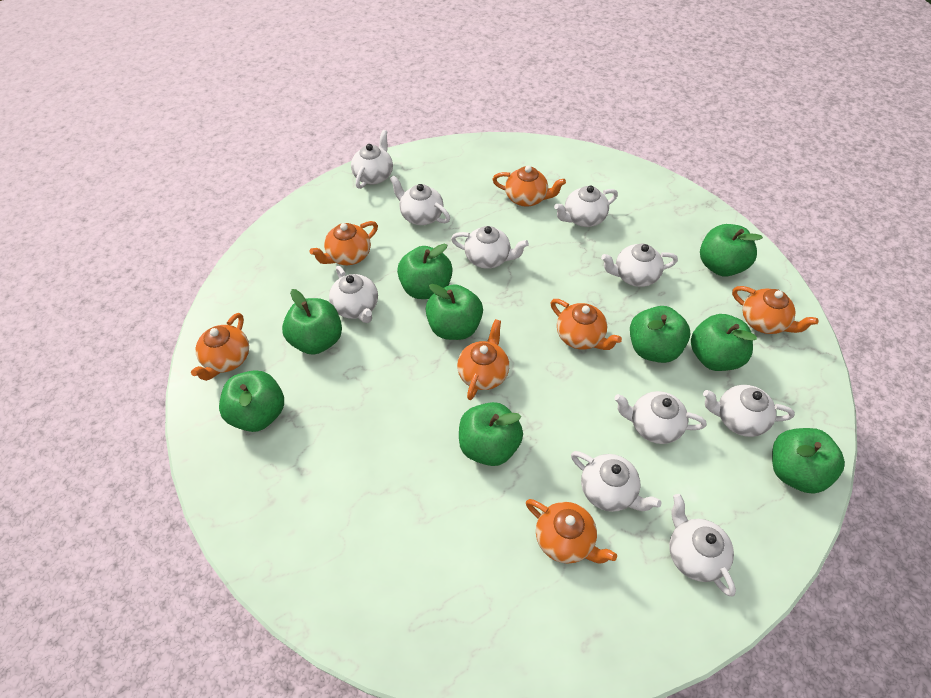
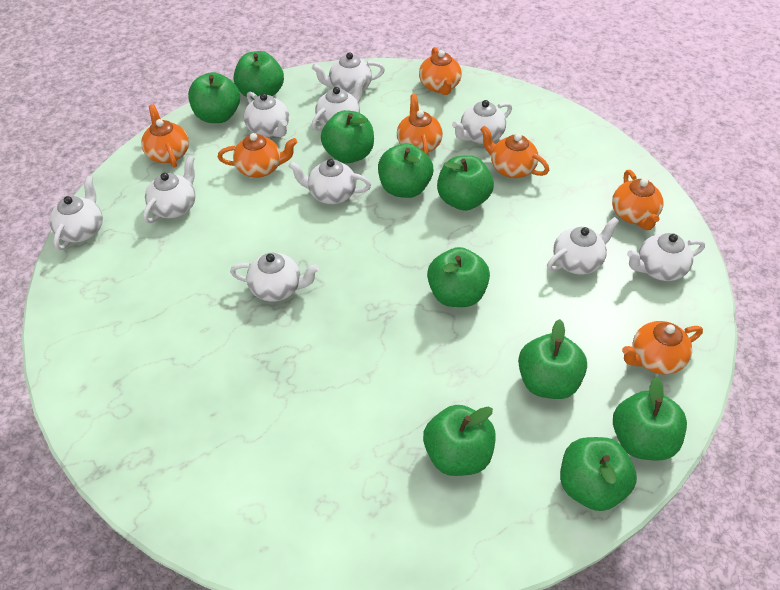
green apple: 9 -> 10

